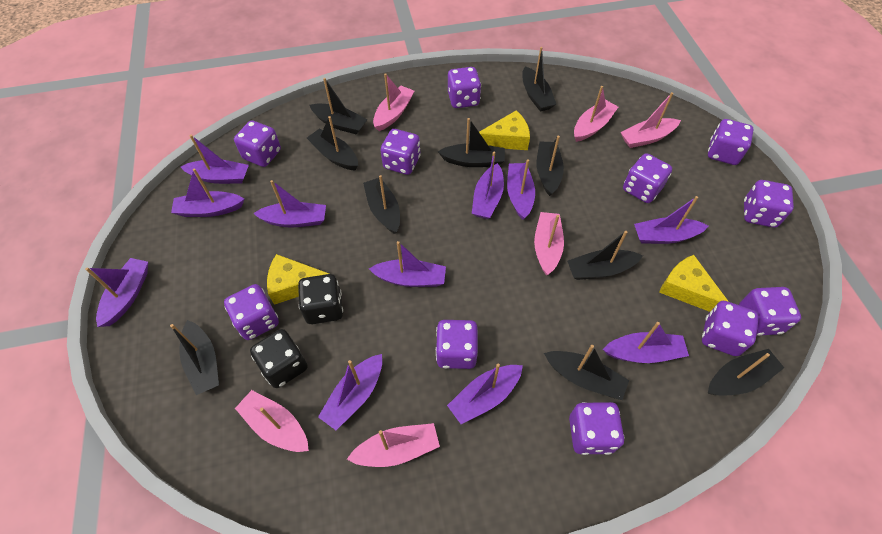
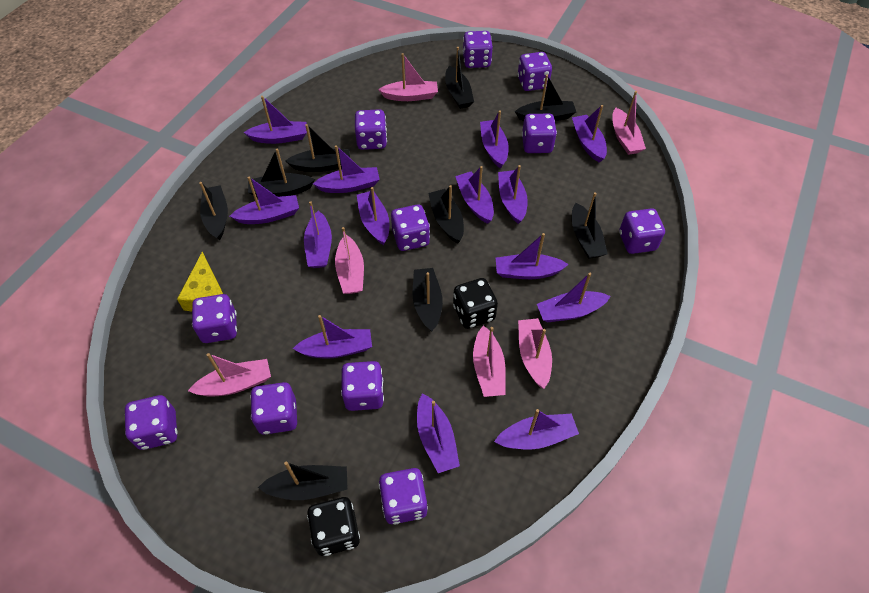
black boat: 10 -> 9
purple boat: 11 -> 14
yellow cheese: 3 -> 1

